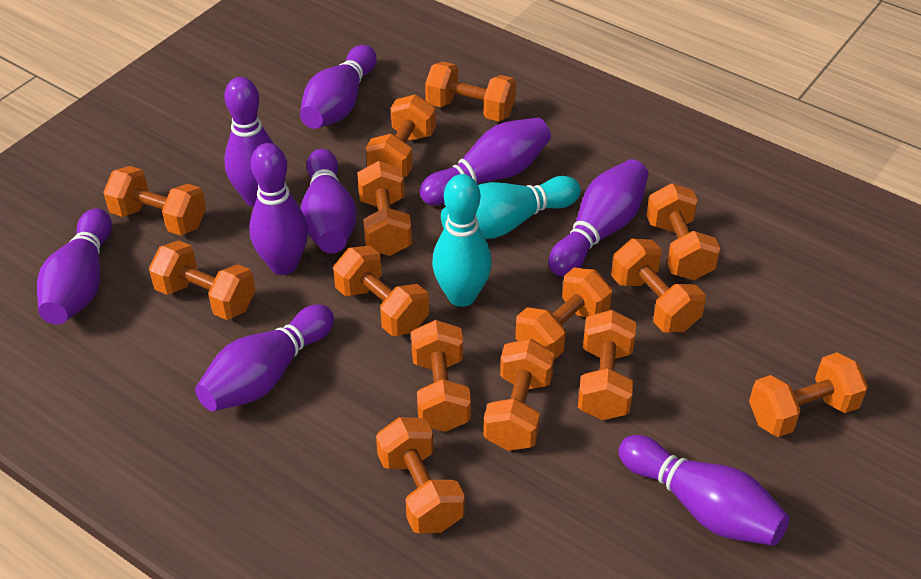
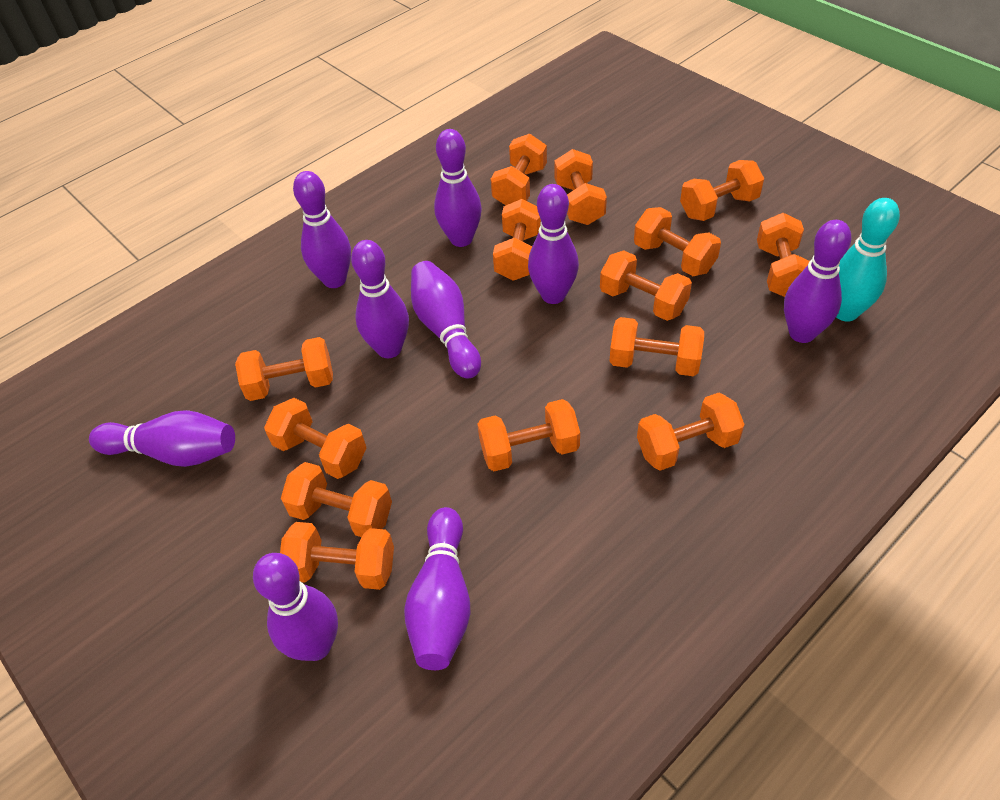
turquoise bowling pin: 2 -> 1

